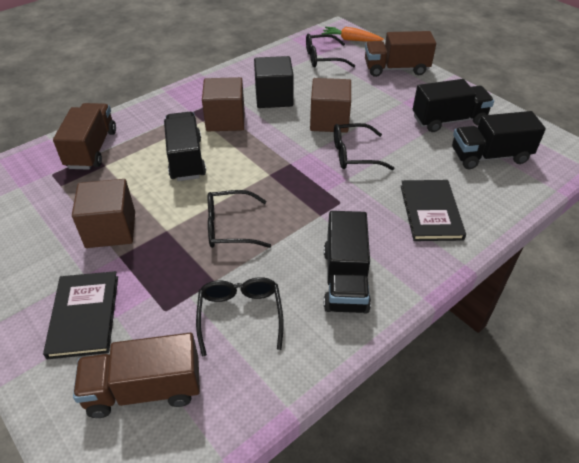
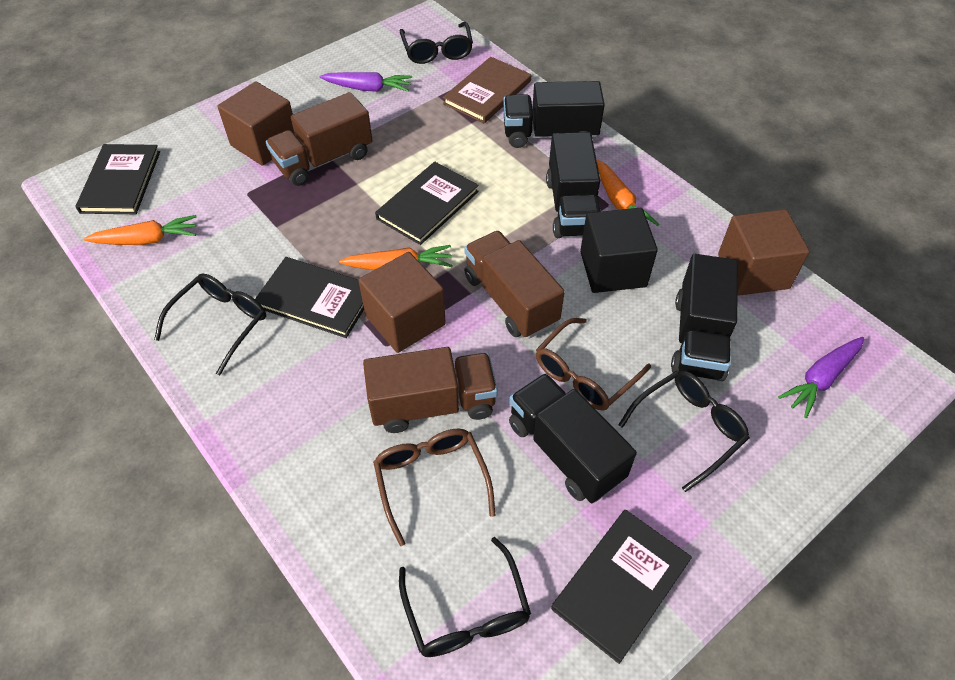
black book: 2 -> 4
brown book: 0 -> 1
brown glasses: 0 -> 2
orange carrot: 1 -> 3
purple carrot: 0 -> 2

